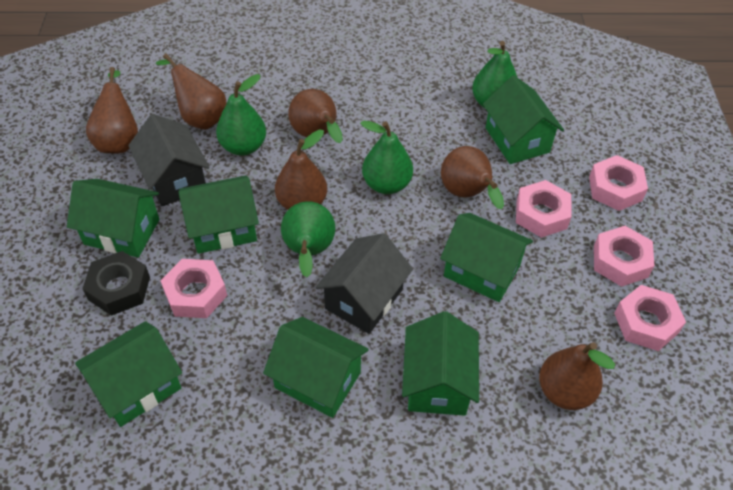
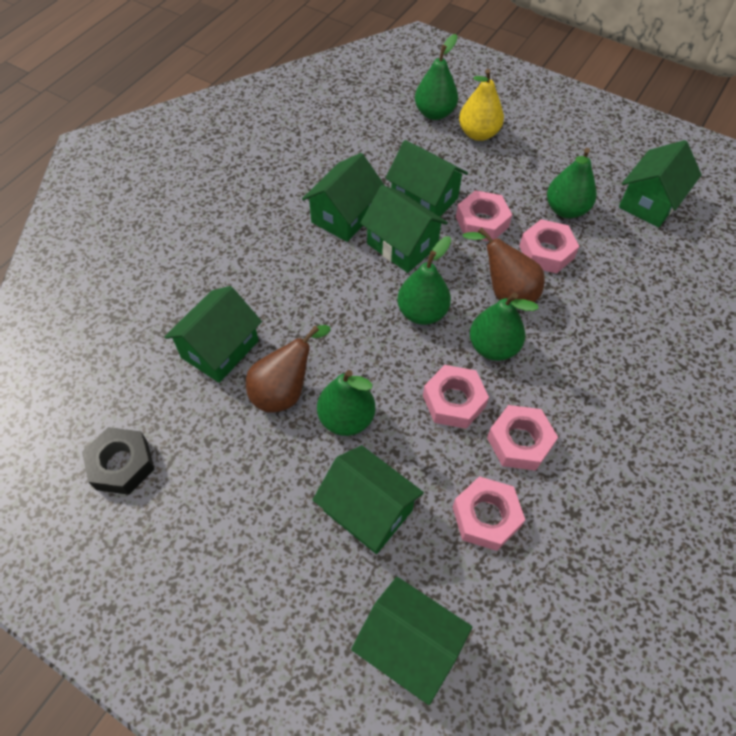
black house: 2 -> 0
brown pear: 6 -> 2
green pear: 4 -> 5
yellow pear: 0 -> 1

